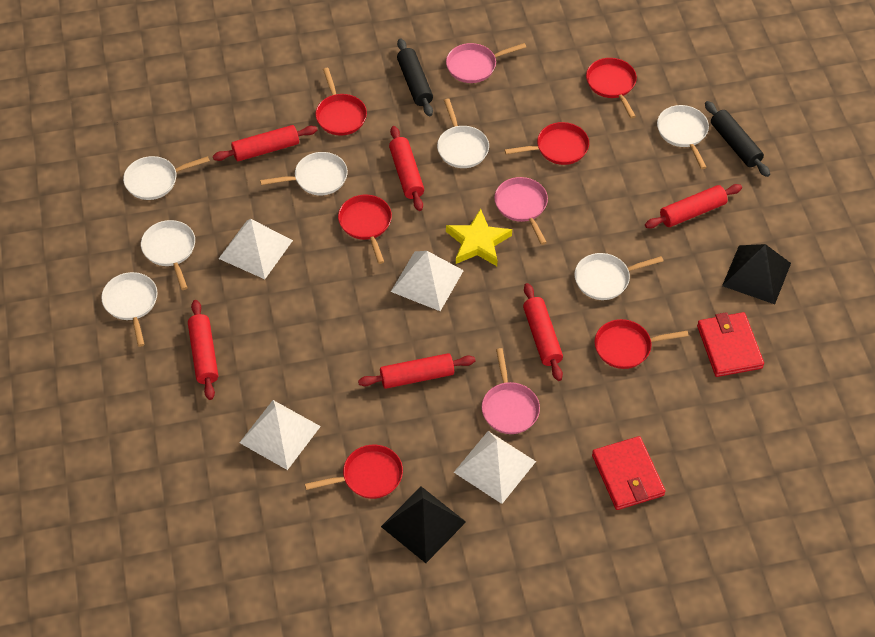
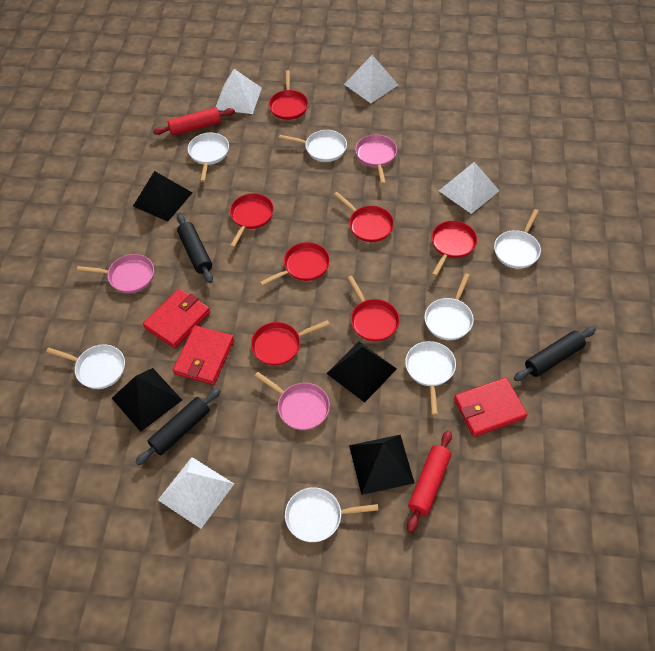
black pyramid: 2 -> 4
black rolling pin: 2 -> 3
red pan: 6 -> 7
red rolling pin: 6 -> 2
red wallet: 2 -> 3
yellow star: 1 -> 0

